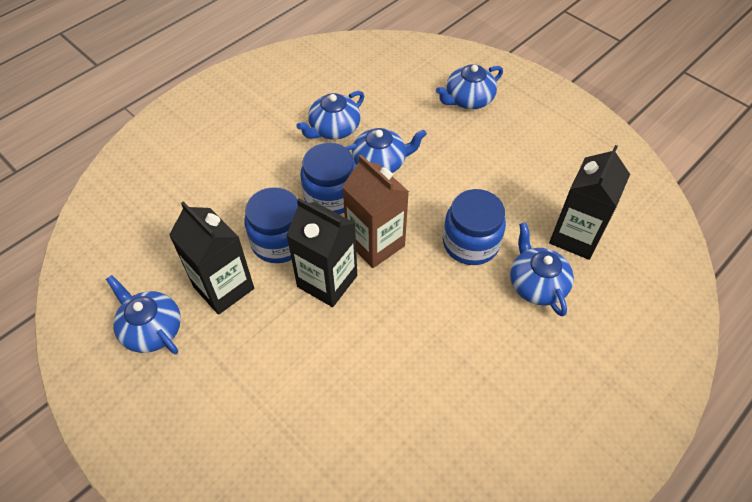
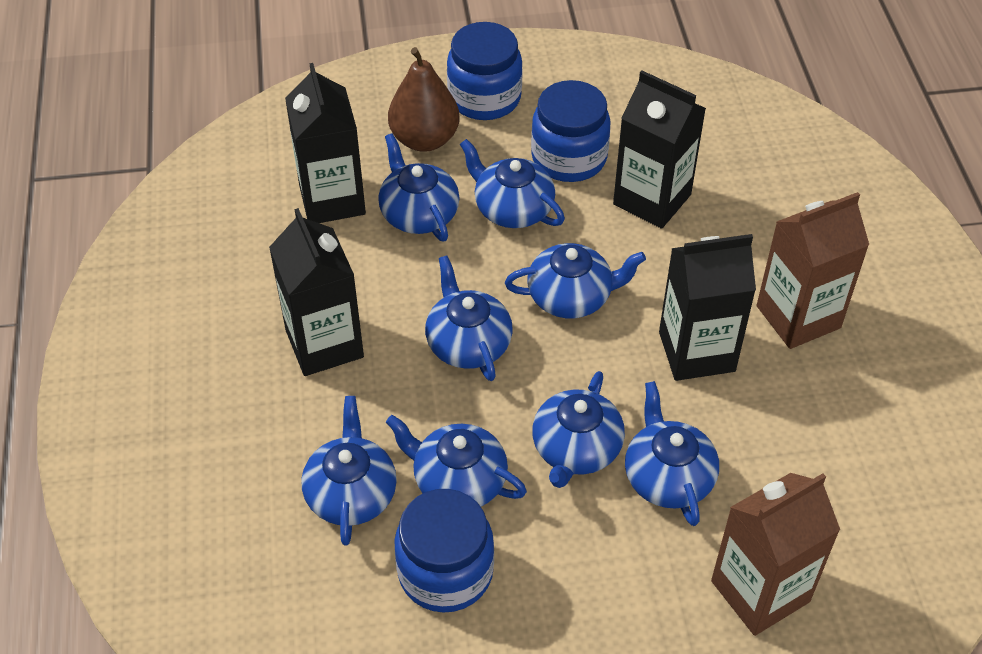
black carton: 3 -> 4
blue teapot: 5 -> 8
brown carton: 1 -> 2
brown pear: 0 -> 1

